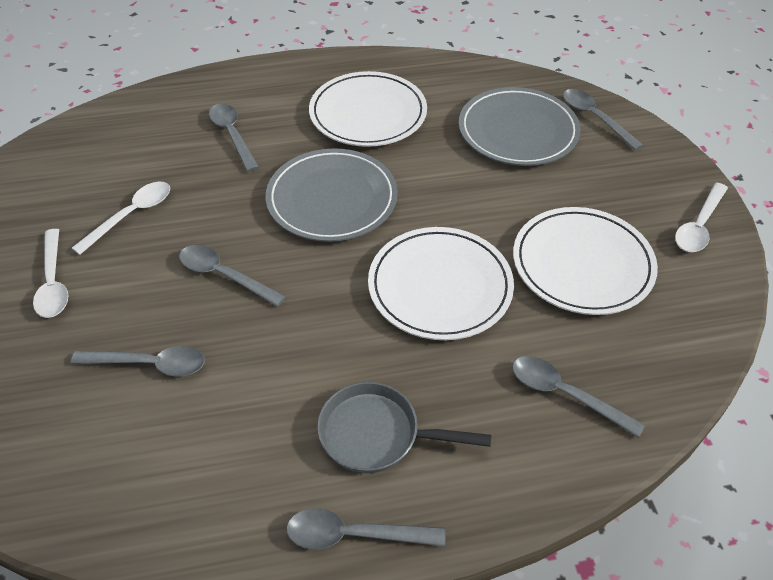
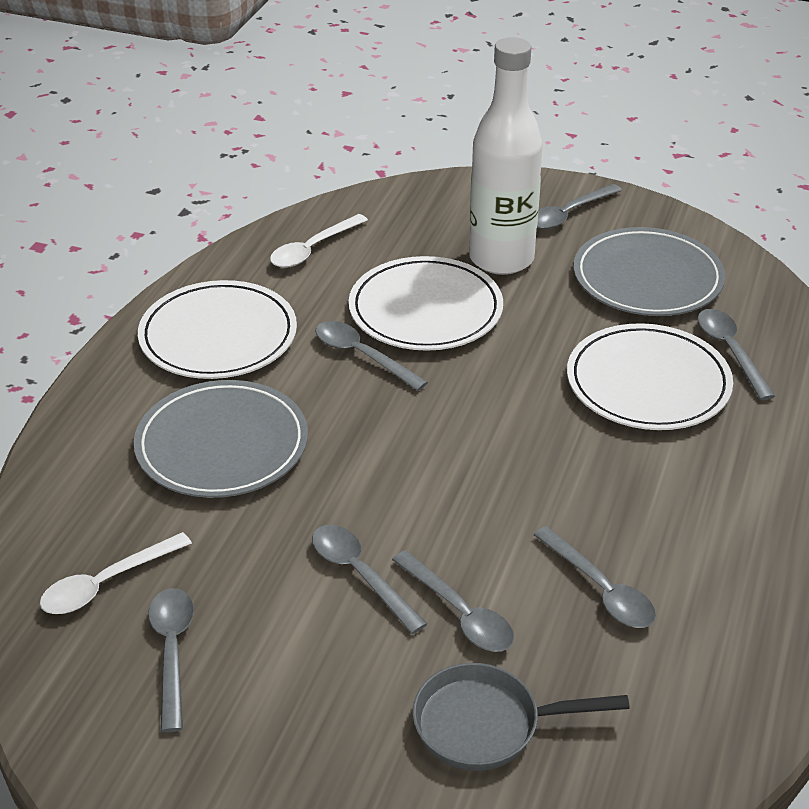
grey spoon: 6 -> 7
white bottle: 0 -> 1
white spoon: 3 -> 2

